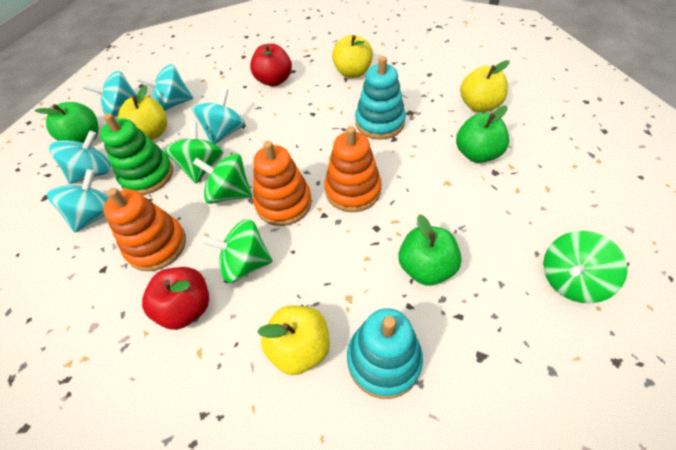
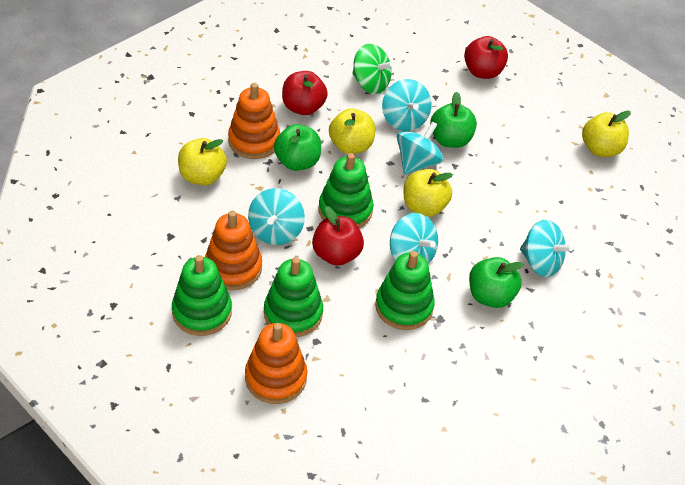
green spinning top: 4 -> 1
green stacking toy: 1 -> 4
red apple: 2 -> 3
turquoise stacking toy: 2 -> 0

